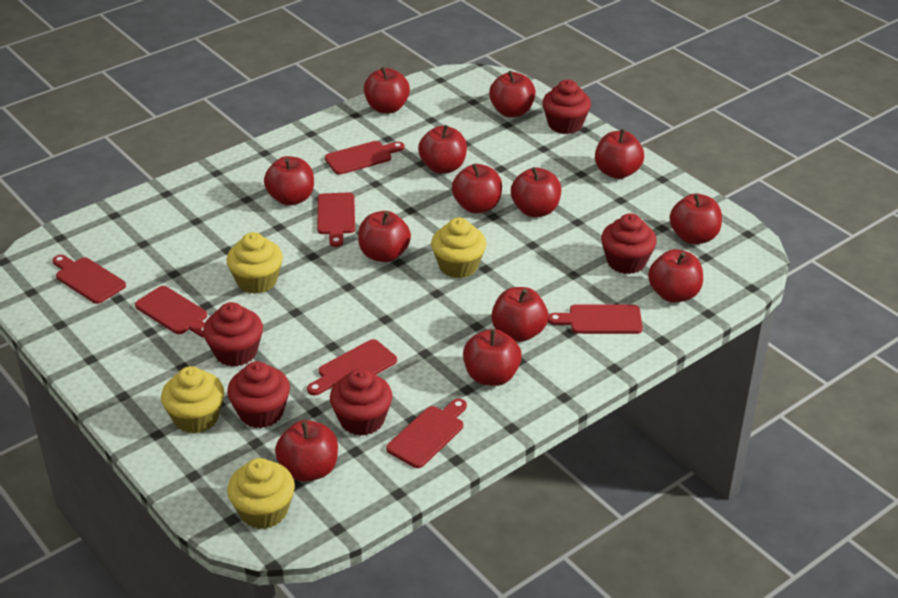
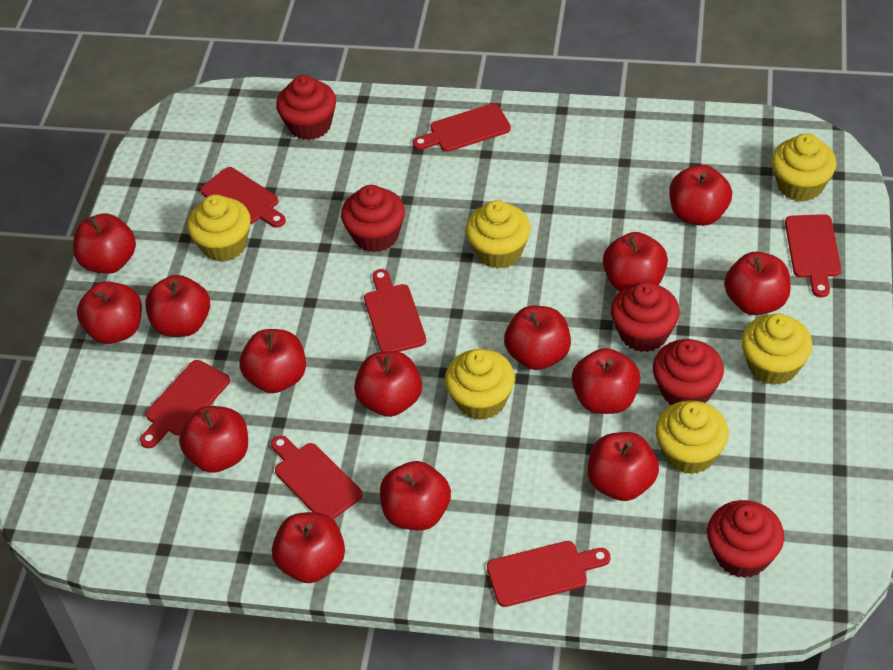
red apple: 13 -> 14
yellow cupcake: 4 -> 6

